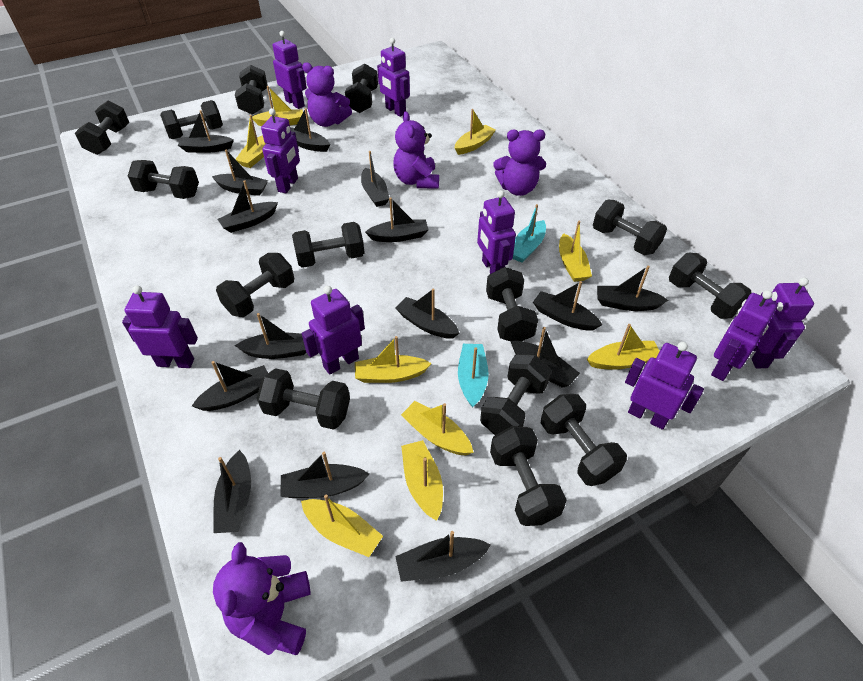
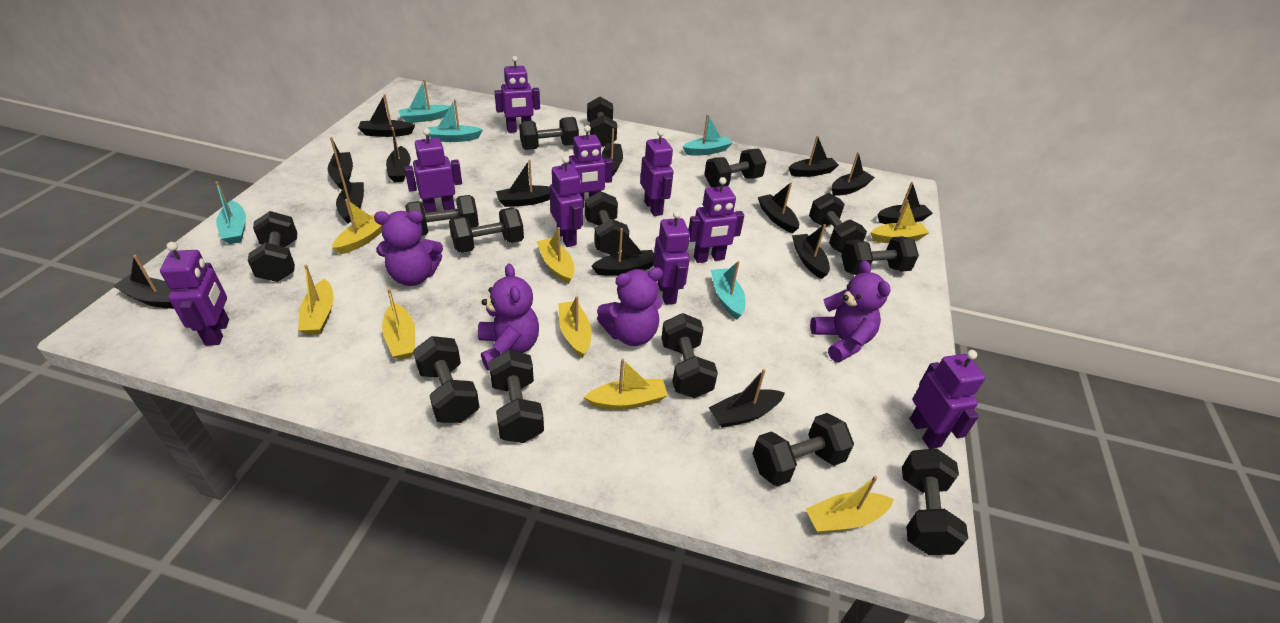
black boat: 15 -> 14
turquoise boat: 2 -> 5
yellow boat: 9 -> 8

